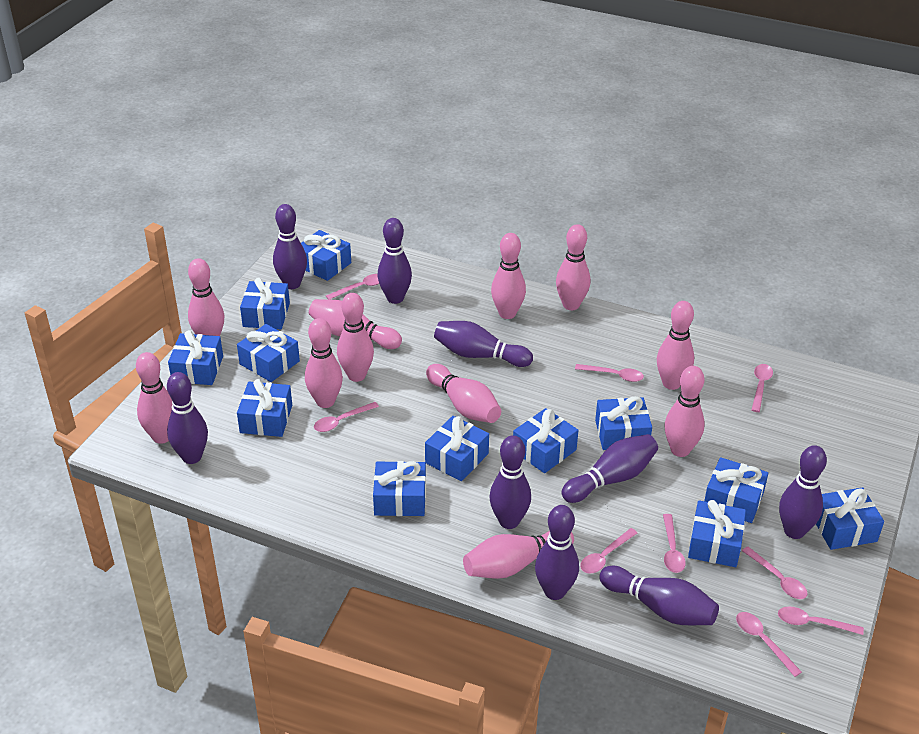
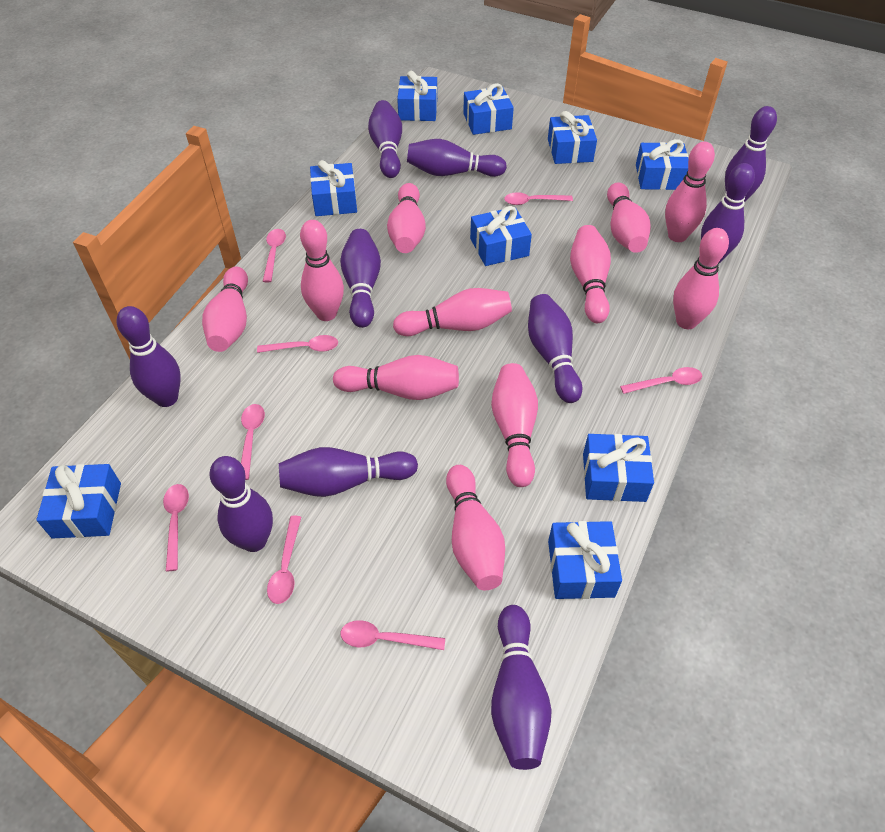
blue gift: 12 -> 9
pink spoon: 9 -> 8
purple bowling pin: 9 -> 10

